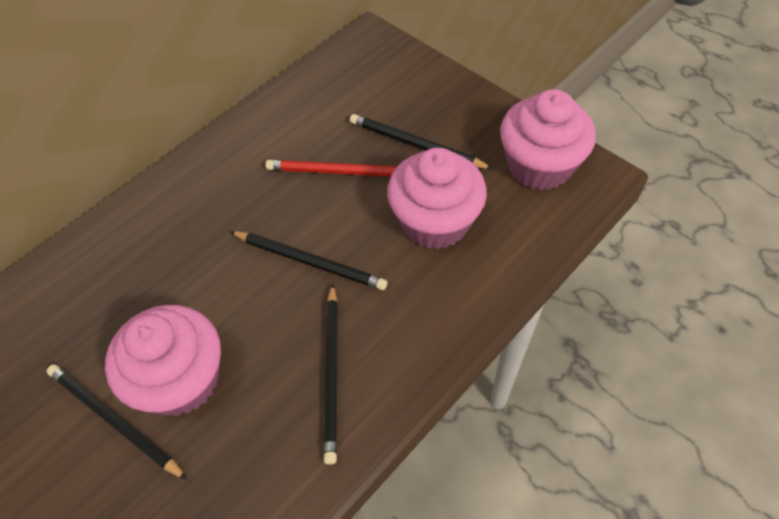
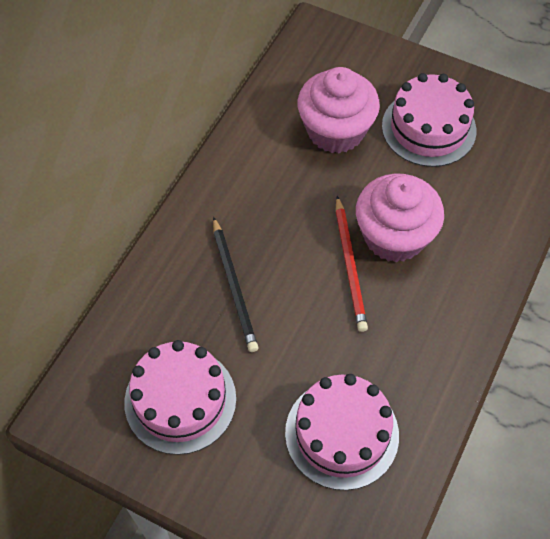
black pencil: 4 -> 1
pink cake: 0 -> 3
pink cupcake: 3 -> 2

